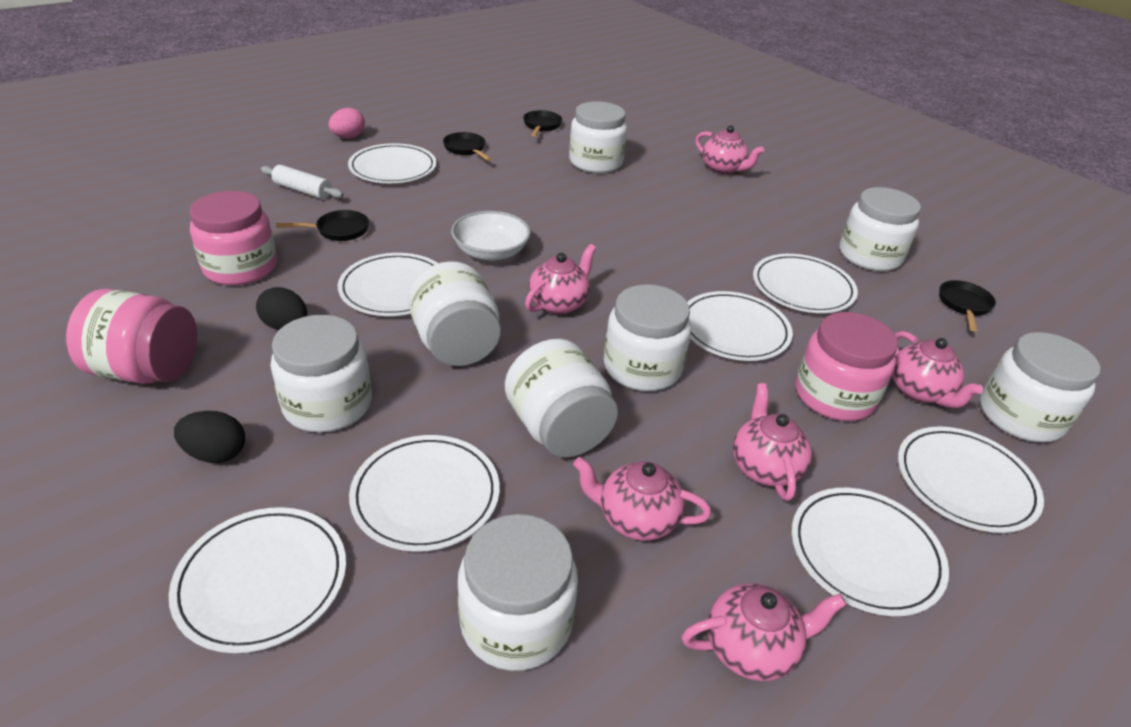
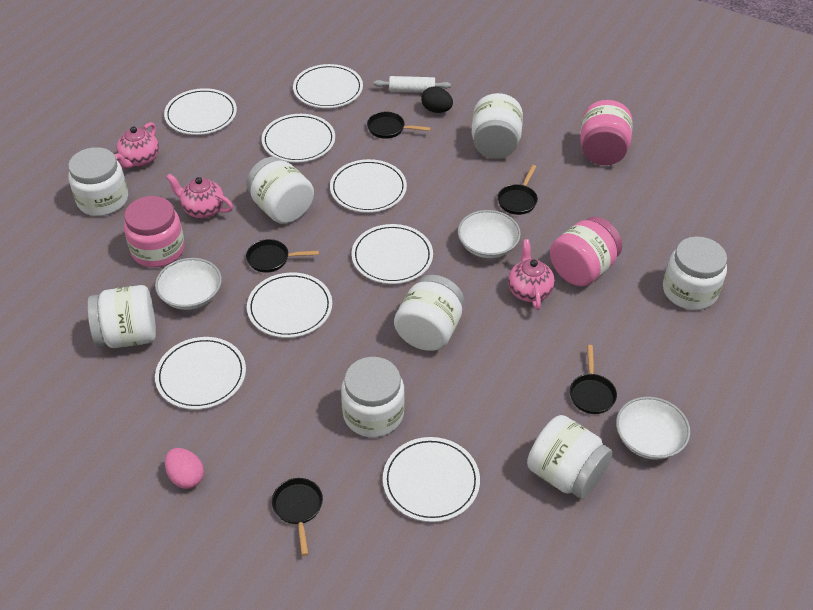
black egg: 2 -> 1
black pan: 4 -> 5
pink teapot: 6 -> 3
white bowl: 1 -> 3

